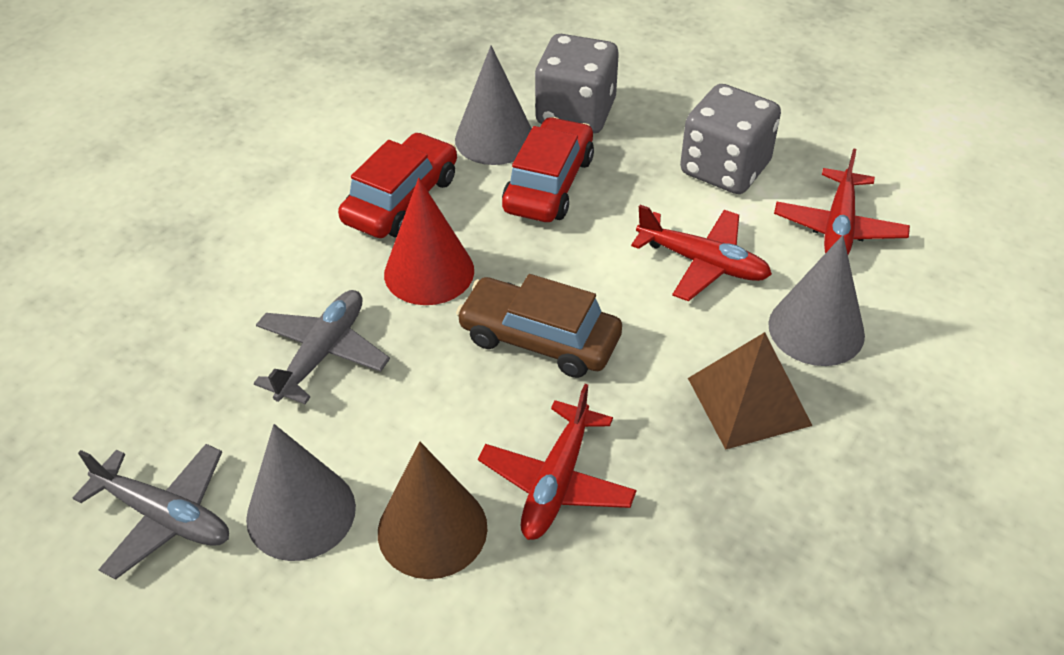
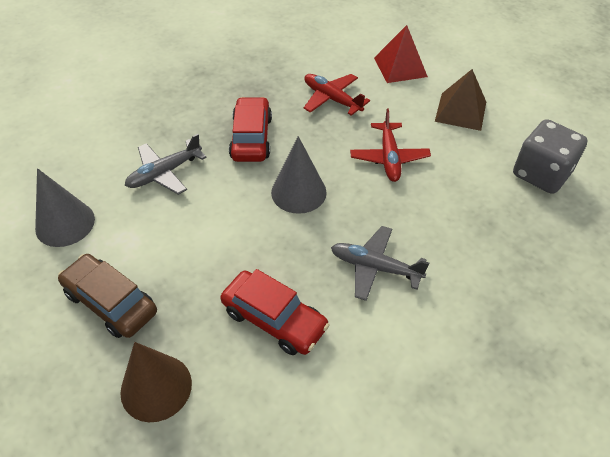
grey cone: 3 -> 2
grey dice: 2 -> 1
red cone: 1 -> 0
red plane: 3 -> 2
red pyramid: 0 -> 1

